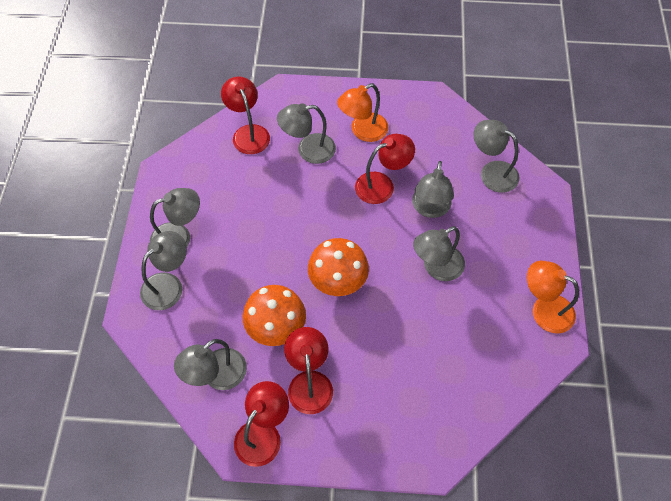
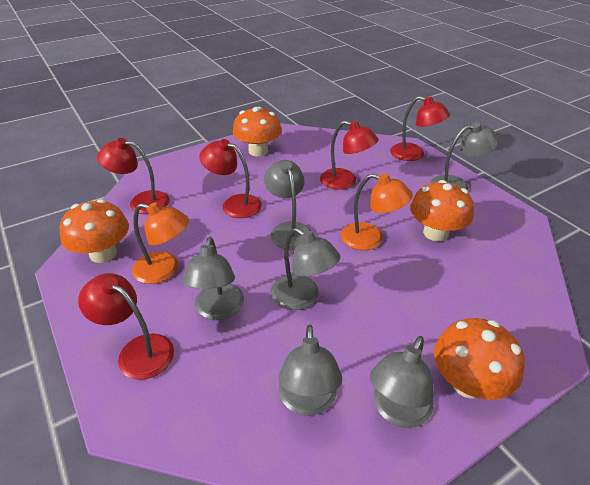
grey lamp: 7 -> 6
orange mushroom: 2 -> 4
red lamp: 4 -> 5

